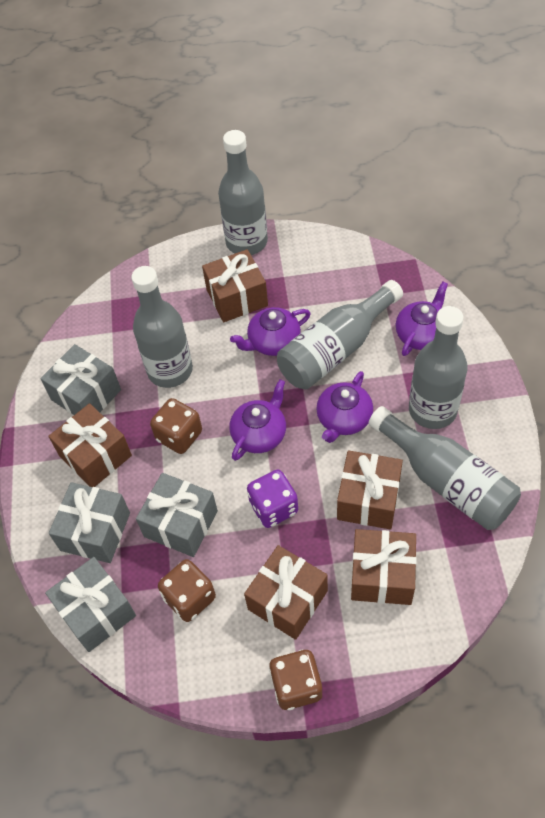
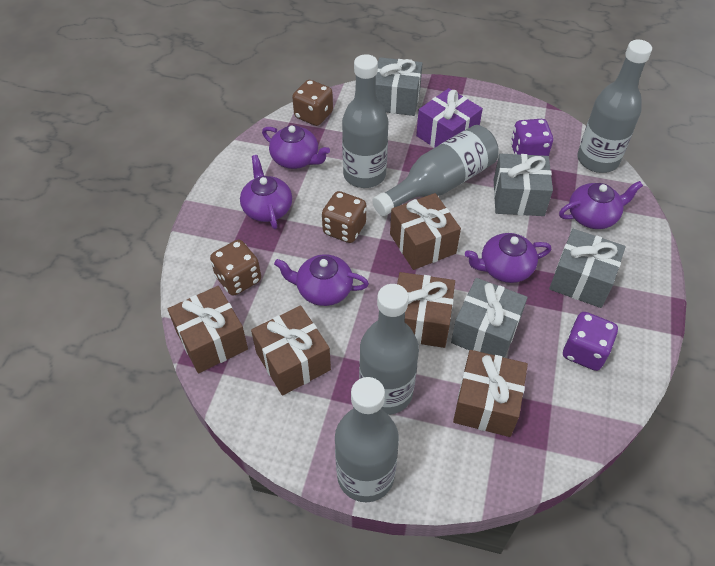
purple dice: 1 -> 2
purple gift: 0 -> 1
purple teapot: 4 -> 5

